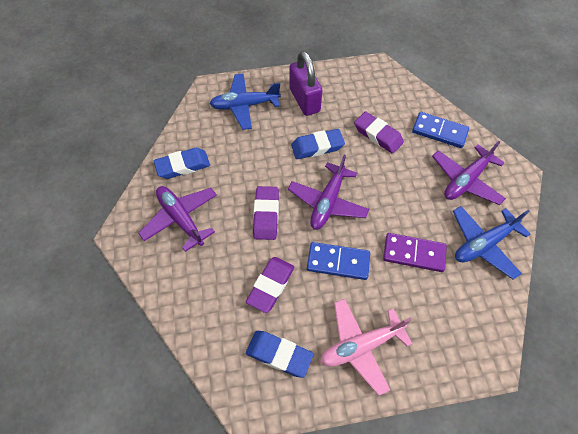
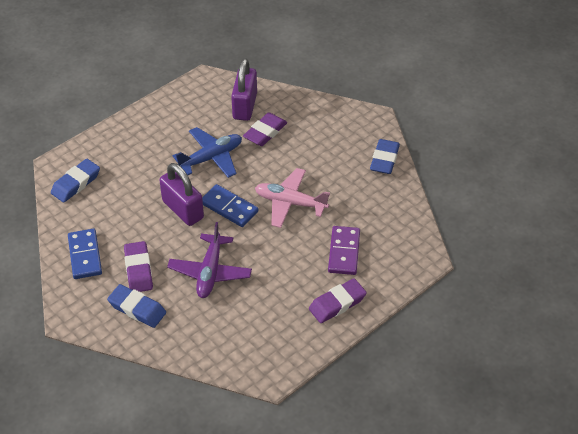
blue plane: 2 -> 1
purple padlock: 1 -> 2
purple plane: 3 -> 1

